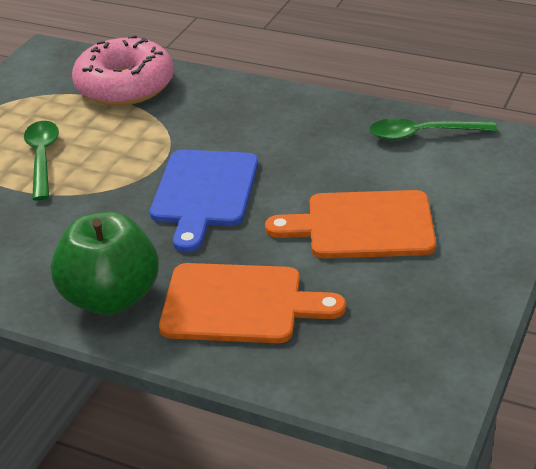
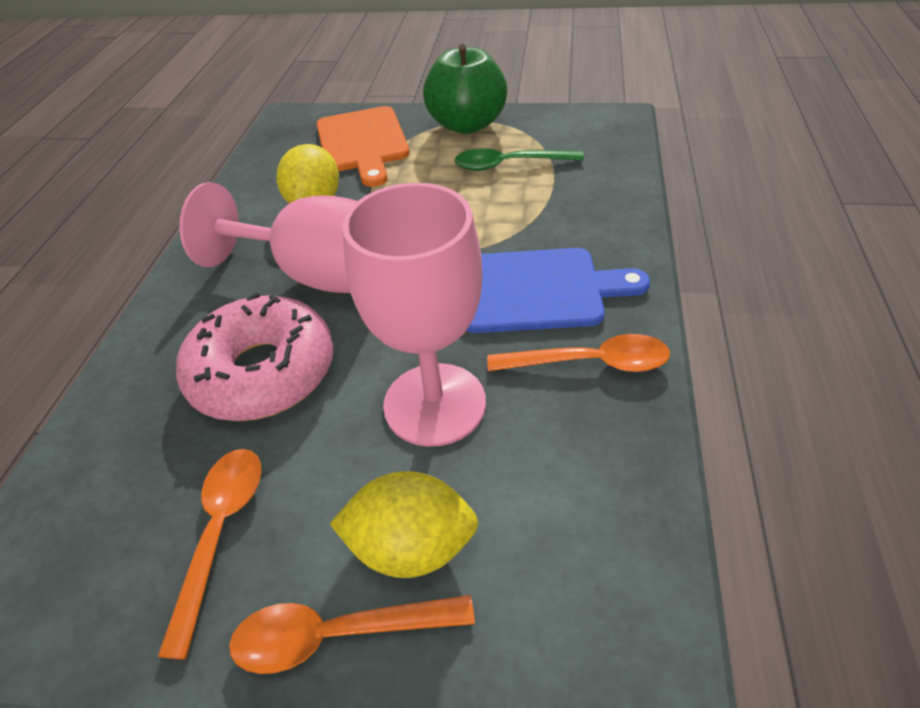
green spoon: 2 -> 1
orange cutting board: 2 -> 1
orange spoon: 0 -> 3
pink goblet: 0 -> 2
yellow lemon: 0 -> 2

